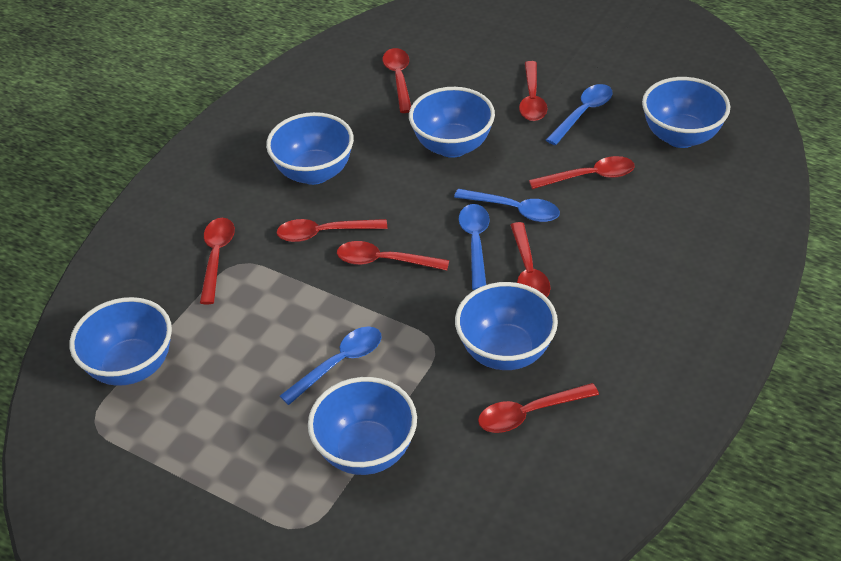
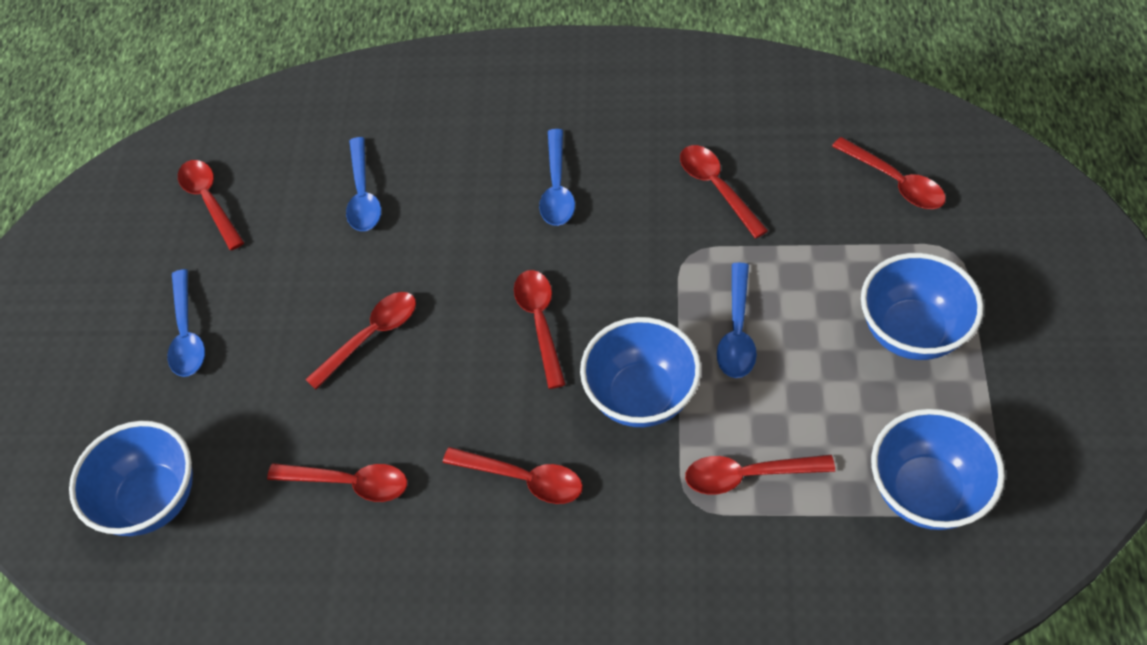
blue bowl: 6 -> 4

